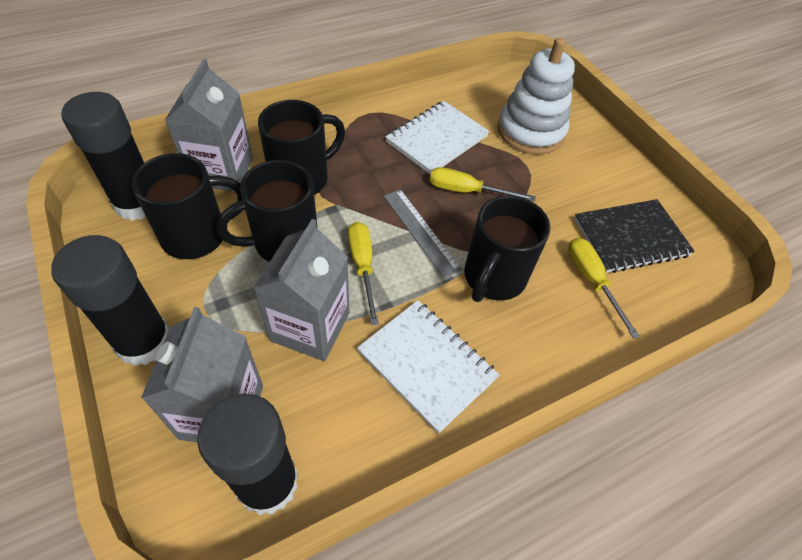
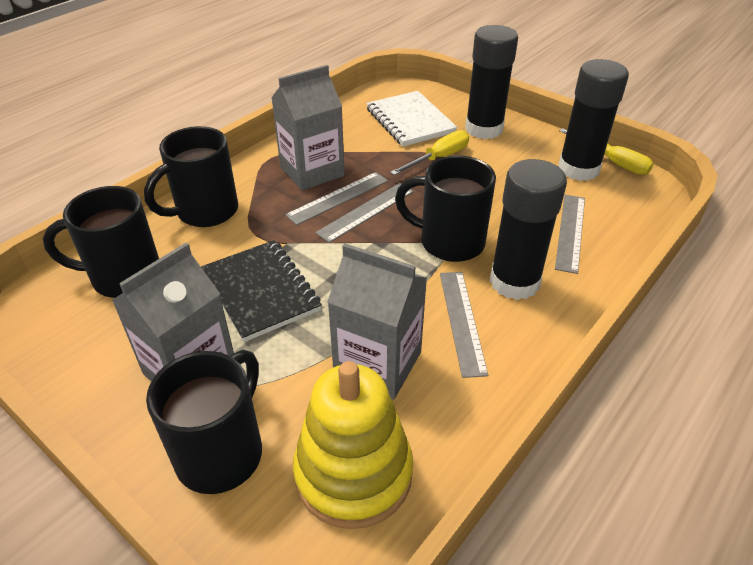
grey ruler: 1 -> 4
white notebook: 2 -> 1
white stacking toy: 1 -> 0
yellow screwdriver: 3 -> 2
yellow stacking toy: 0 -> 1

